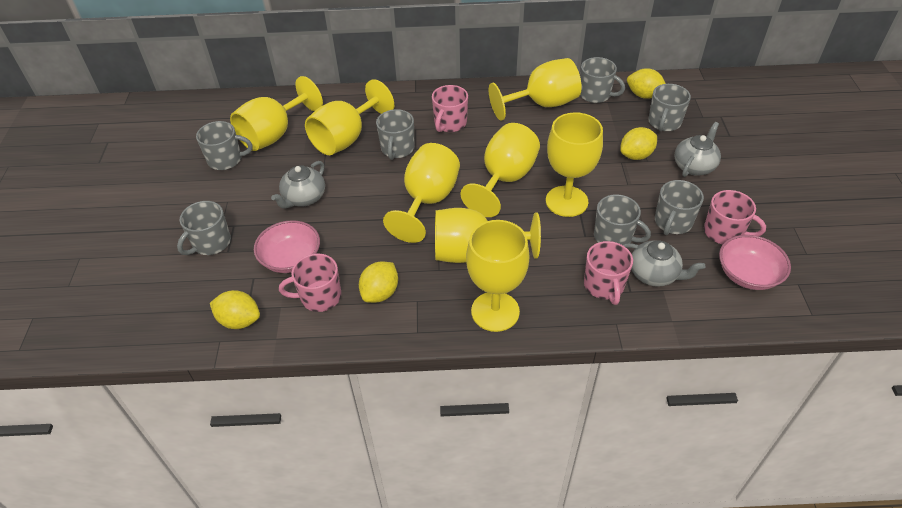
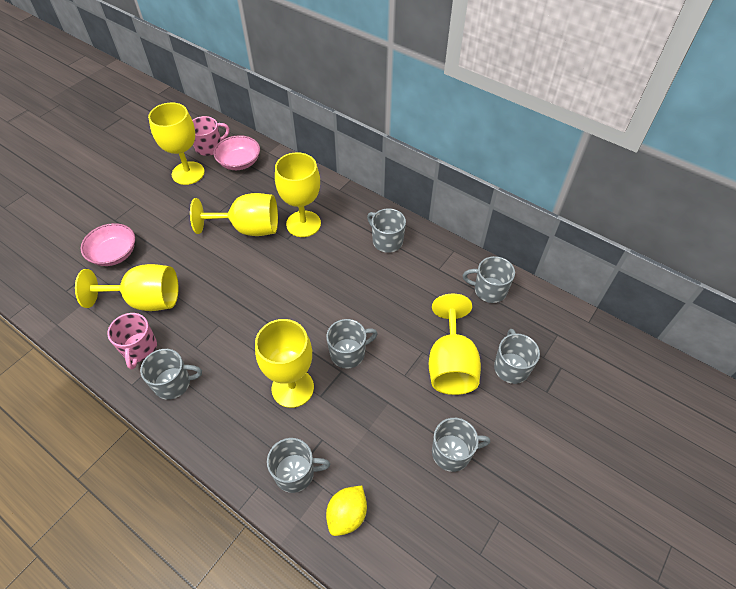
grey teapot: 3 -> 0
pink mug: 4 -> 2
yellow goblet: 8 -> 6
yellow lemon: 4 -> 1

